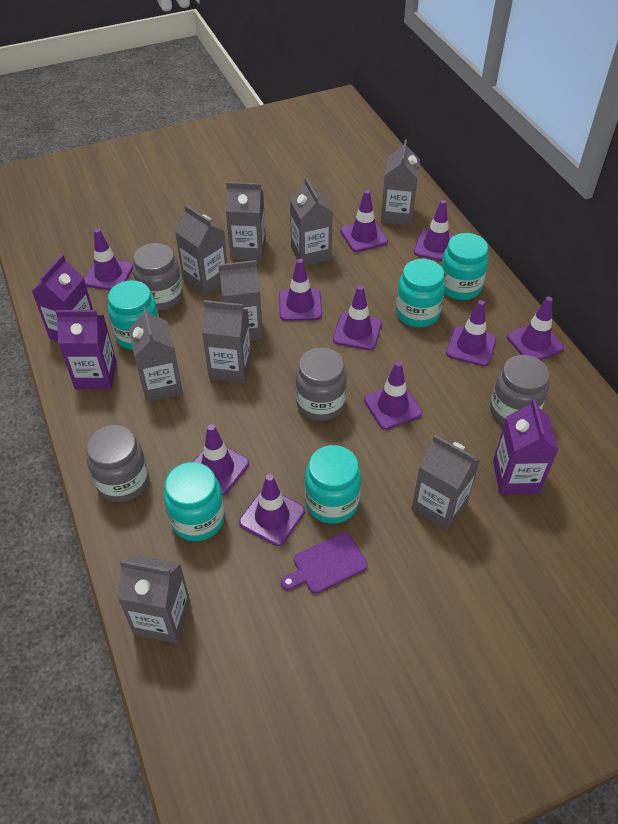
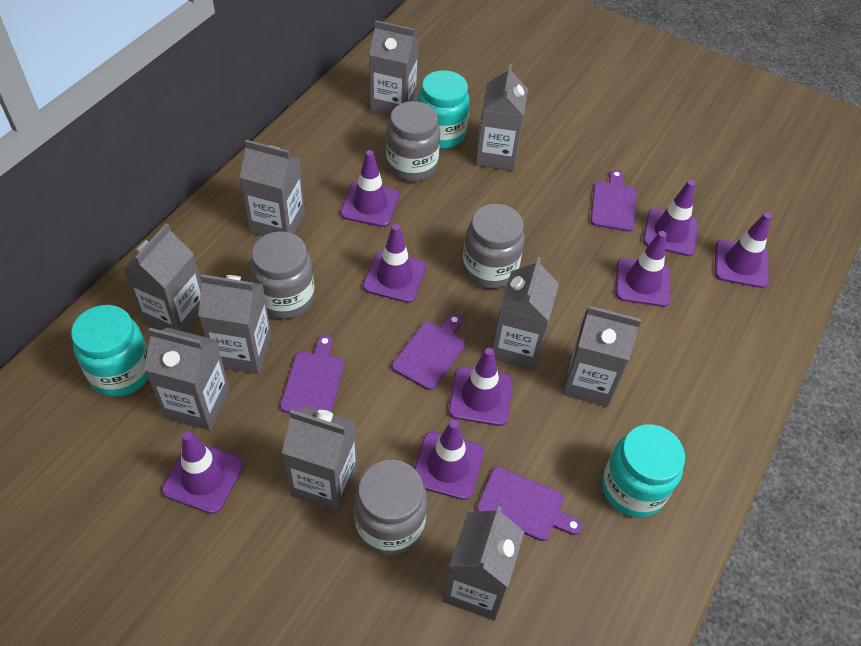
grey carton: 9 -> 10
purple carton: 3 -> 0
purple cutting board: 1 -> 4
purple traffic cone: 10 -> 8
turquoise jar: 5 -> 3

